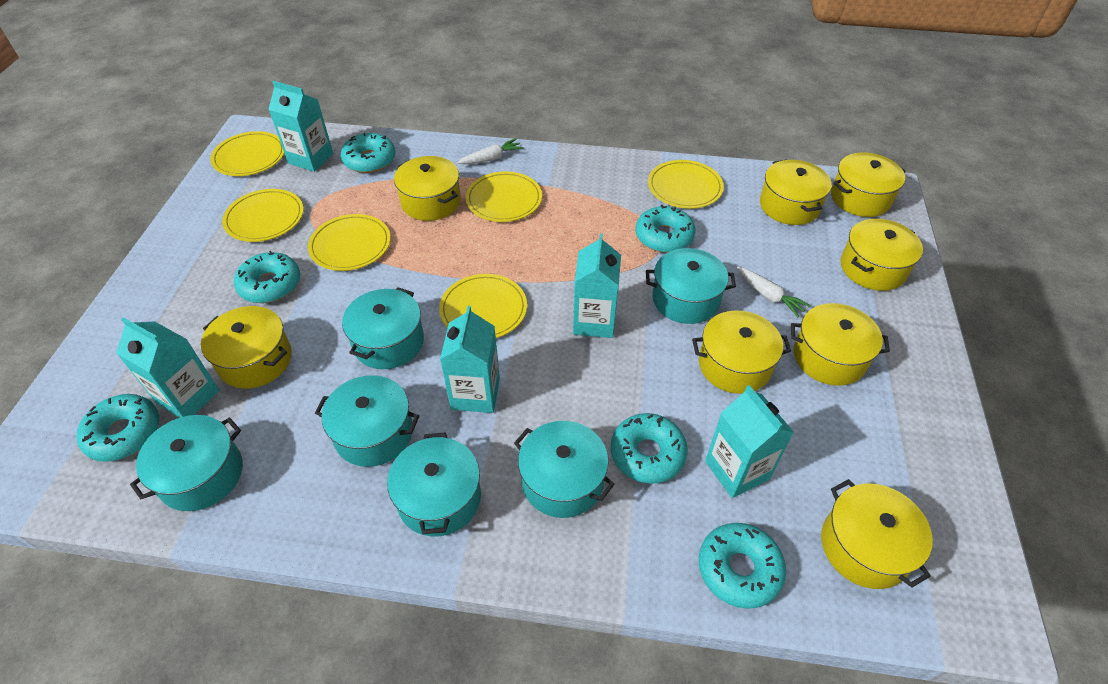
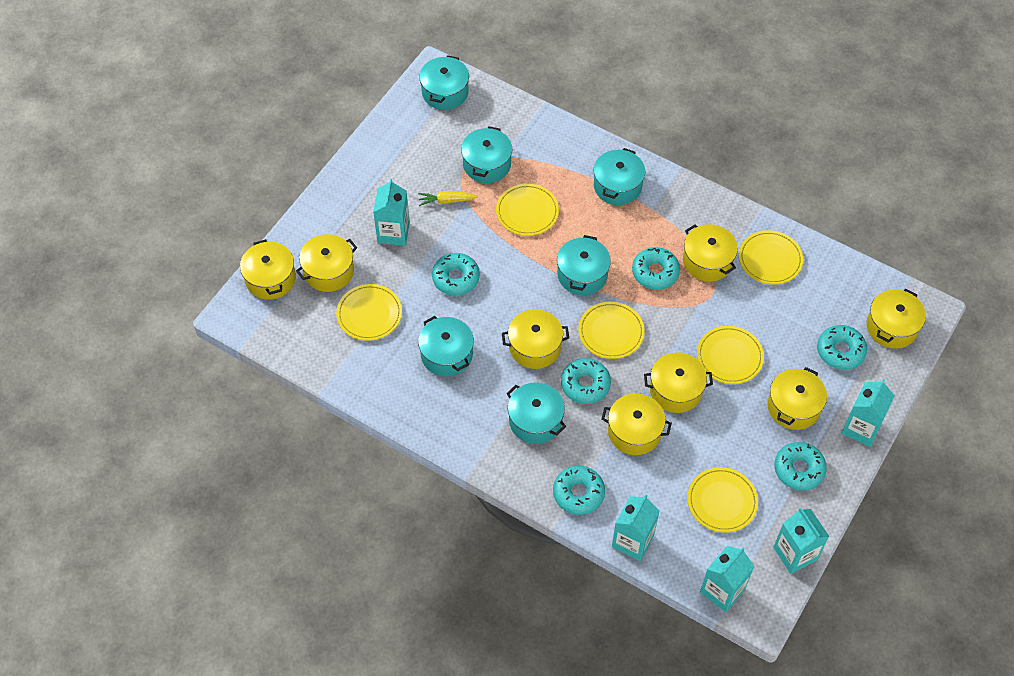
white carrot: 2 -> 0
yellow carrot: 0 -> 1

